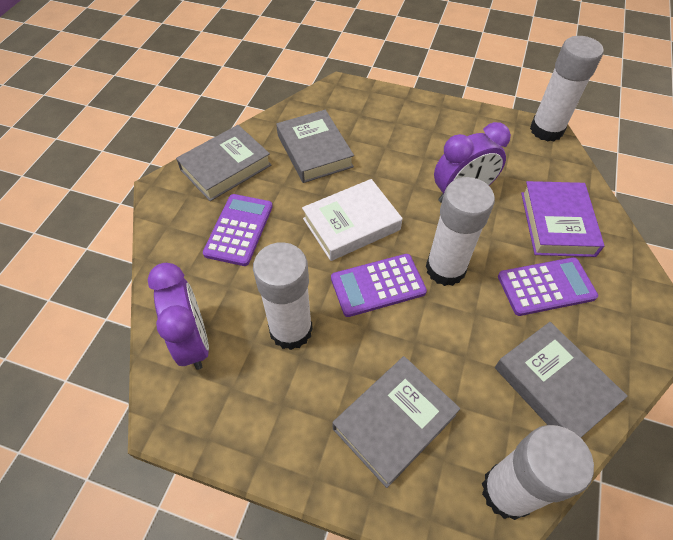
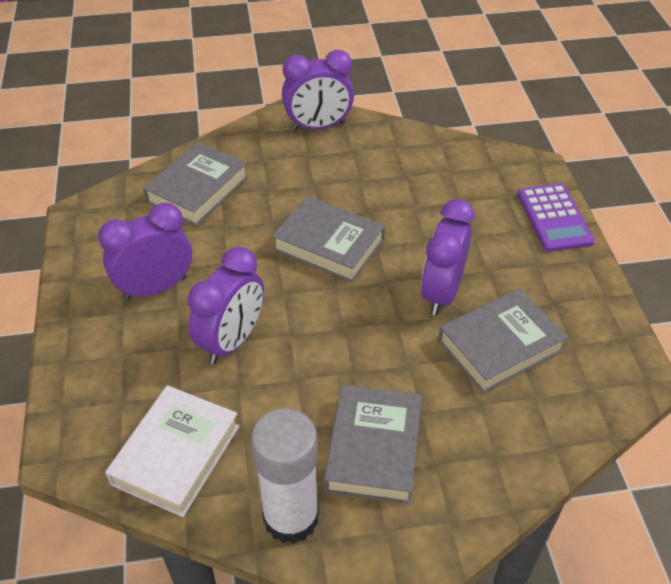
purple book: 1 -> 0
purple calculator: 3 -> 1
purple clock: 2 -> 4
white glue stick: 4 -> 1

